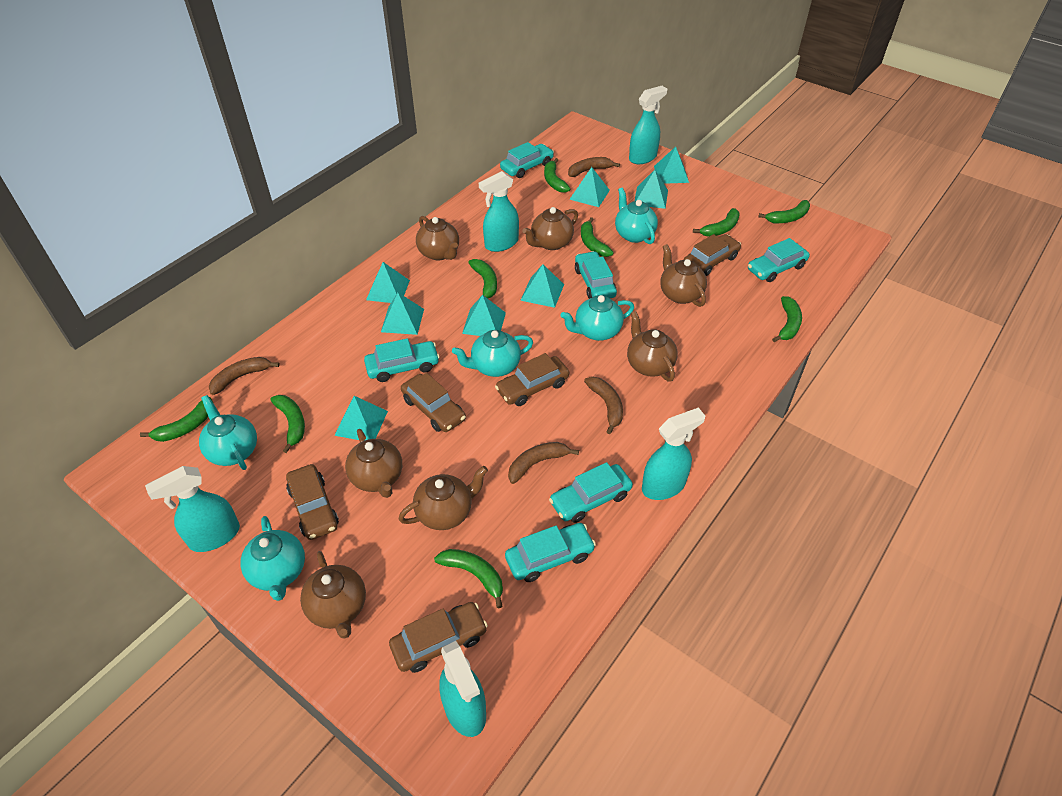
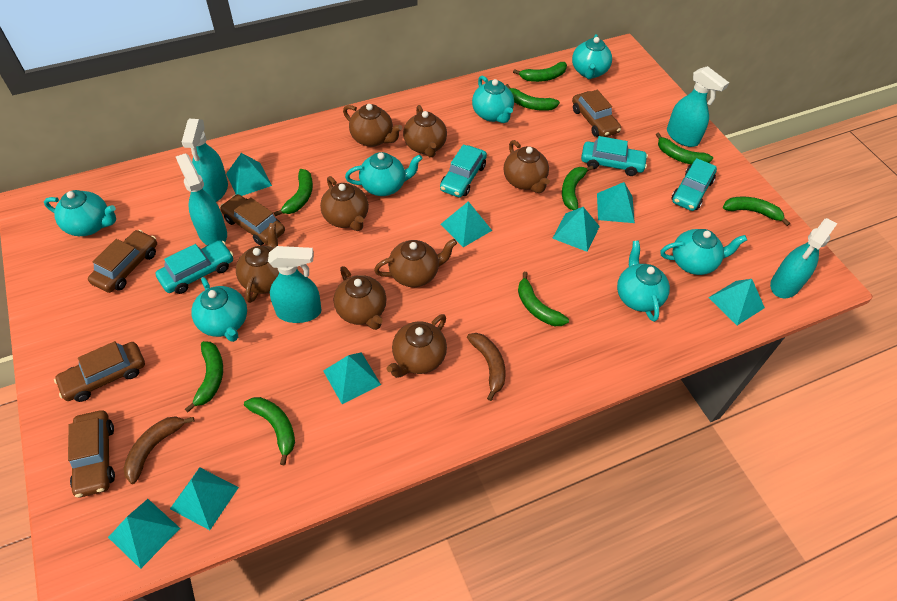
brown banana: 4 -> 2
brown teapot: 7 -> 8
turquoise car: 6 -> 4
turquoise teapot: 5 -> 7

